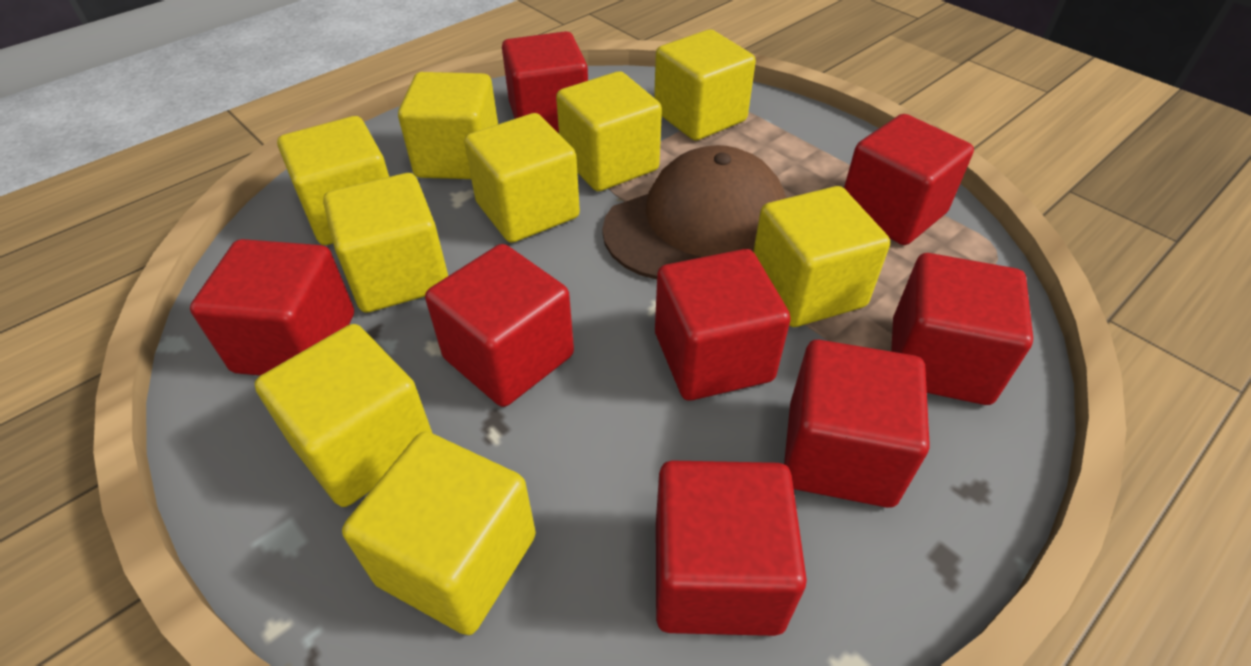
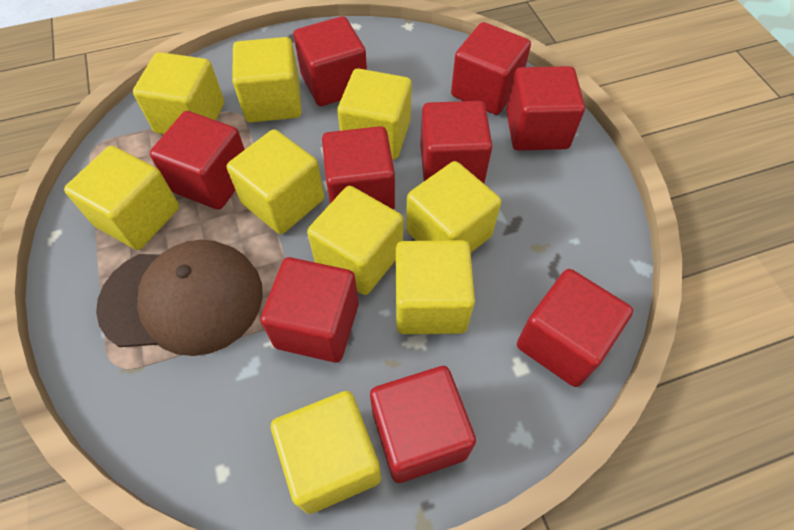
red cube: 8 -> 9

